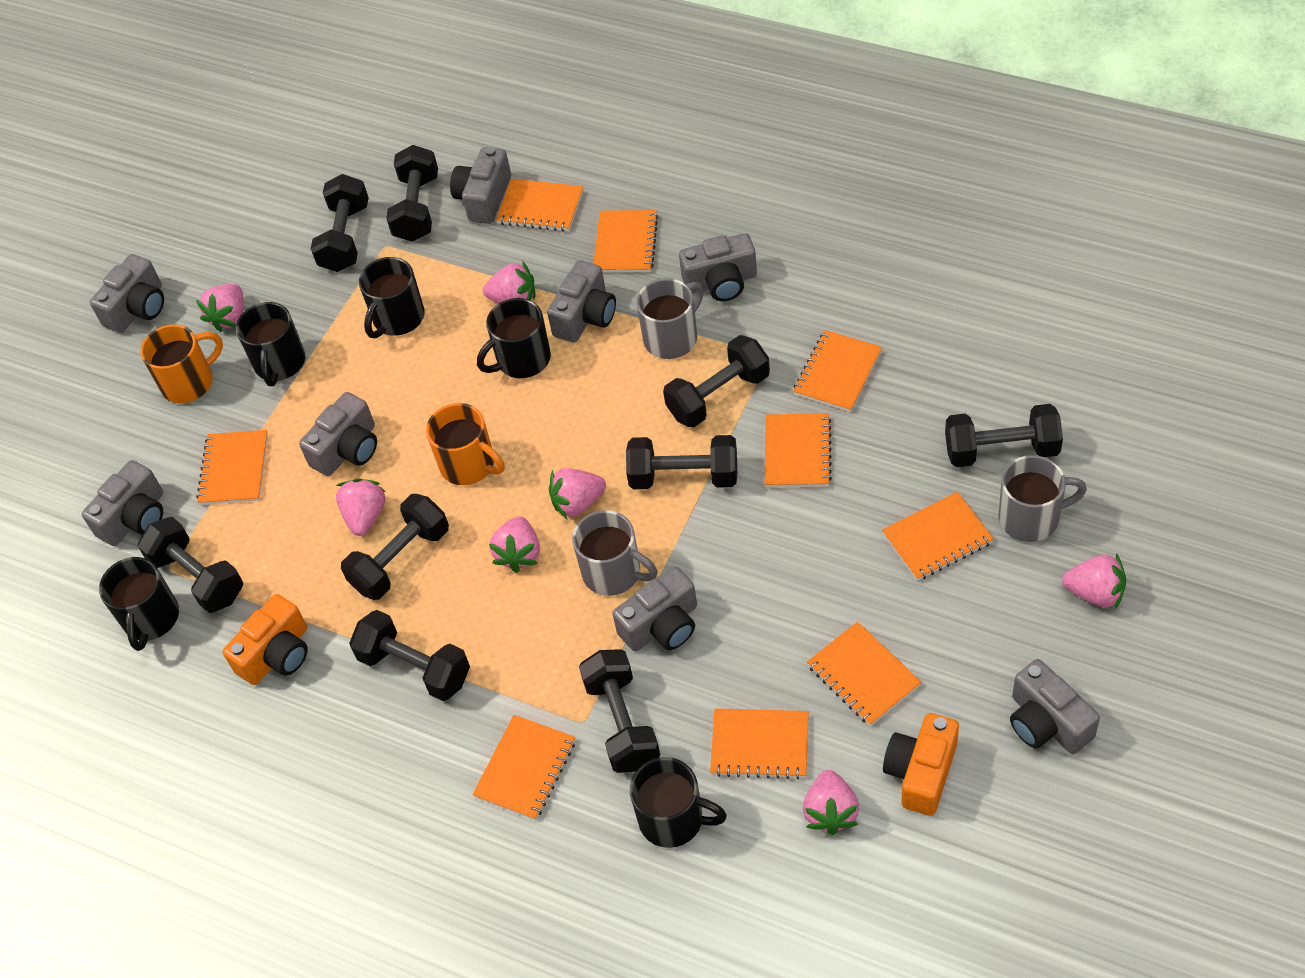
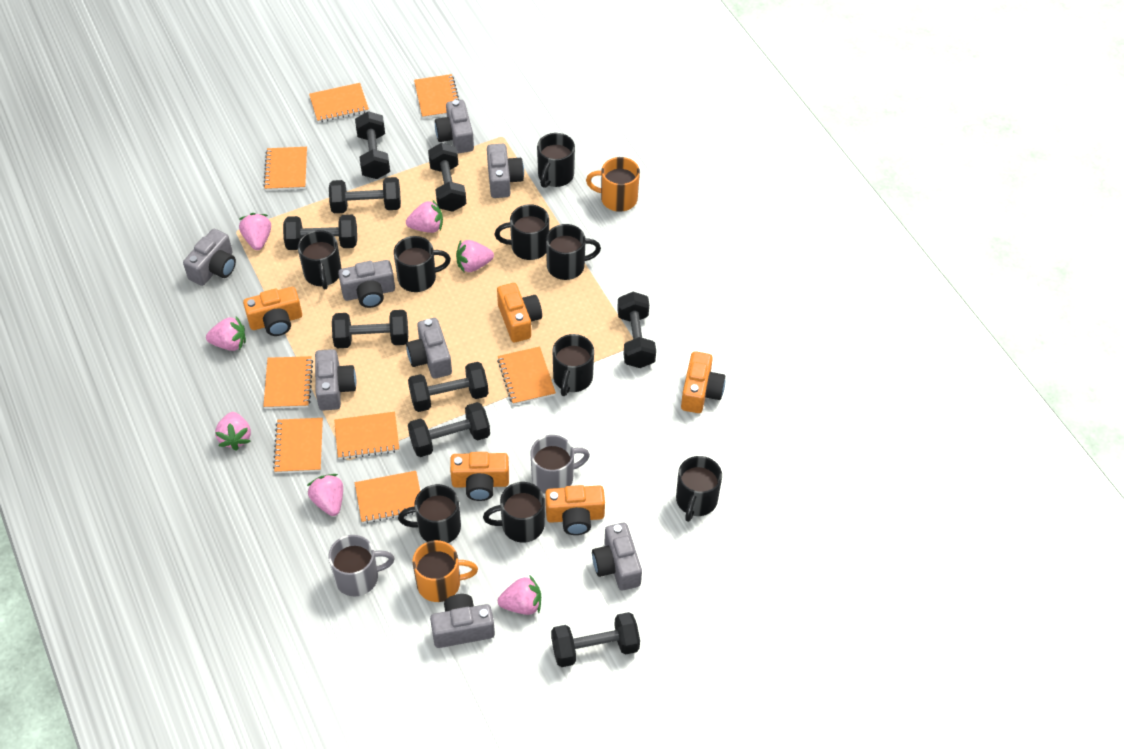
black mug: 5 -> 9
grey mug: 3 -> 2
orange camera: 2 -> 5
orange notebook: 9 -> 8

